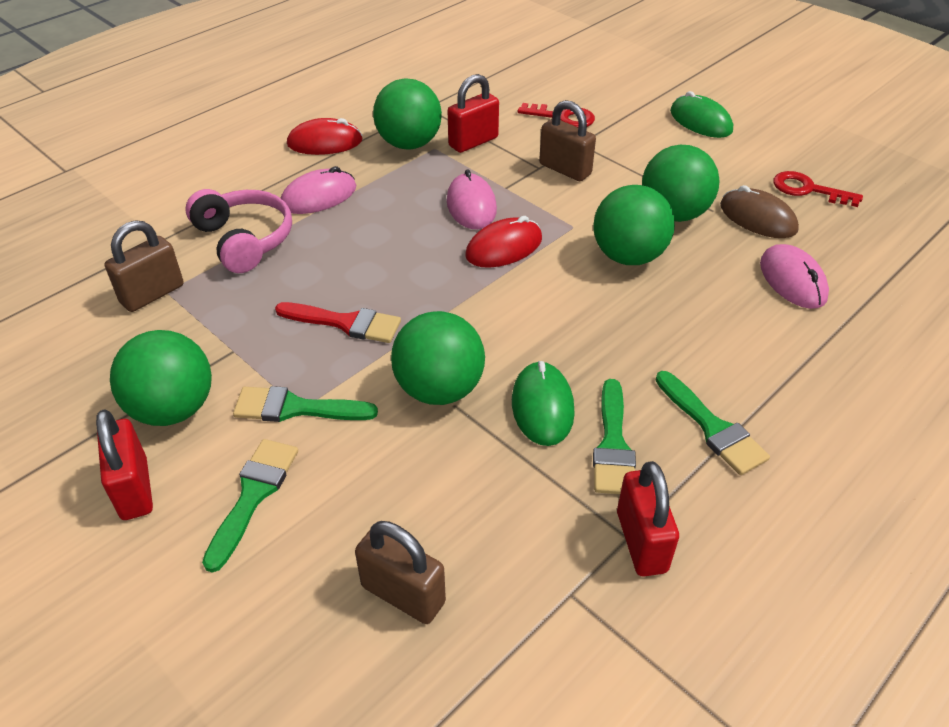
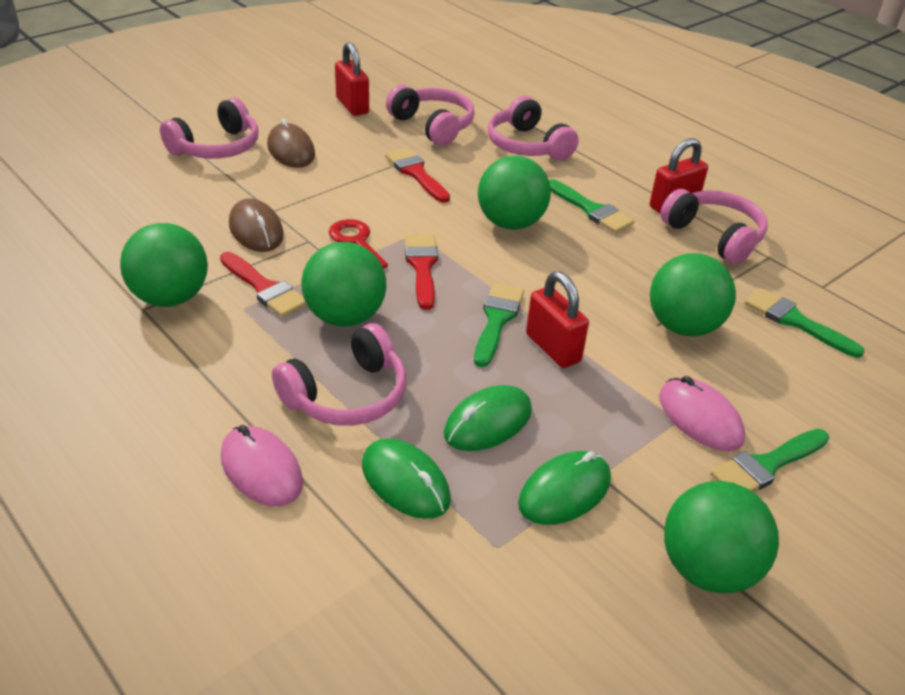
brown mouse: 1 -> 2
brown padlock: 3 -> 0
green mouse: 2 -> 3
pink headphones: 1 -> 5
pink mouse: 3 -> 2
red brush: 1 -> 3
red key: 2 -> 1
red mouse: 2 -> 0

